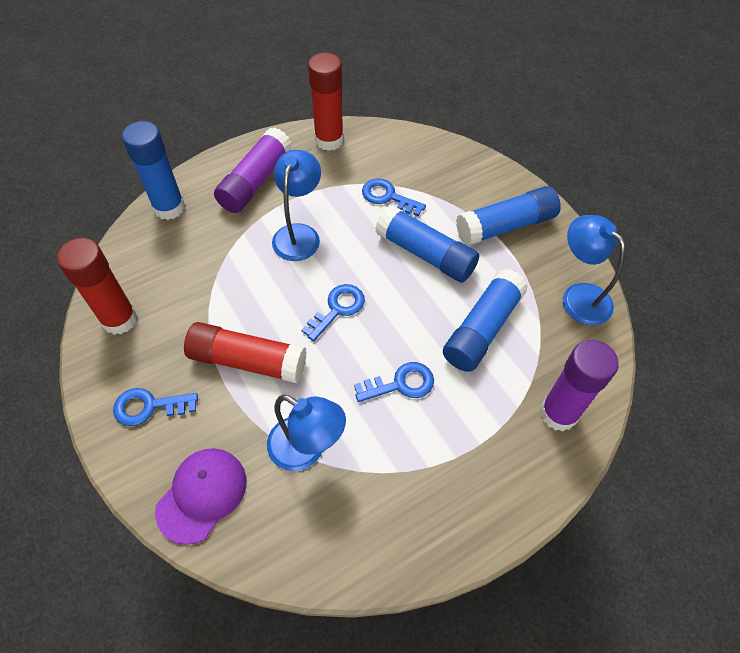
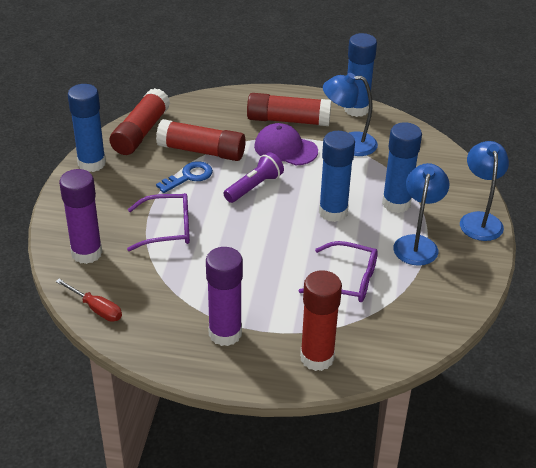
blue key: 4 -> 1
purple flashlight: 0 -> 1
purple glasses: 0 -> 2
red glue stick: 3 -> 4
red screwdriver: 0 -> 1

